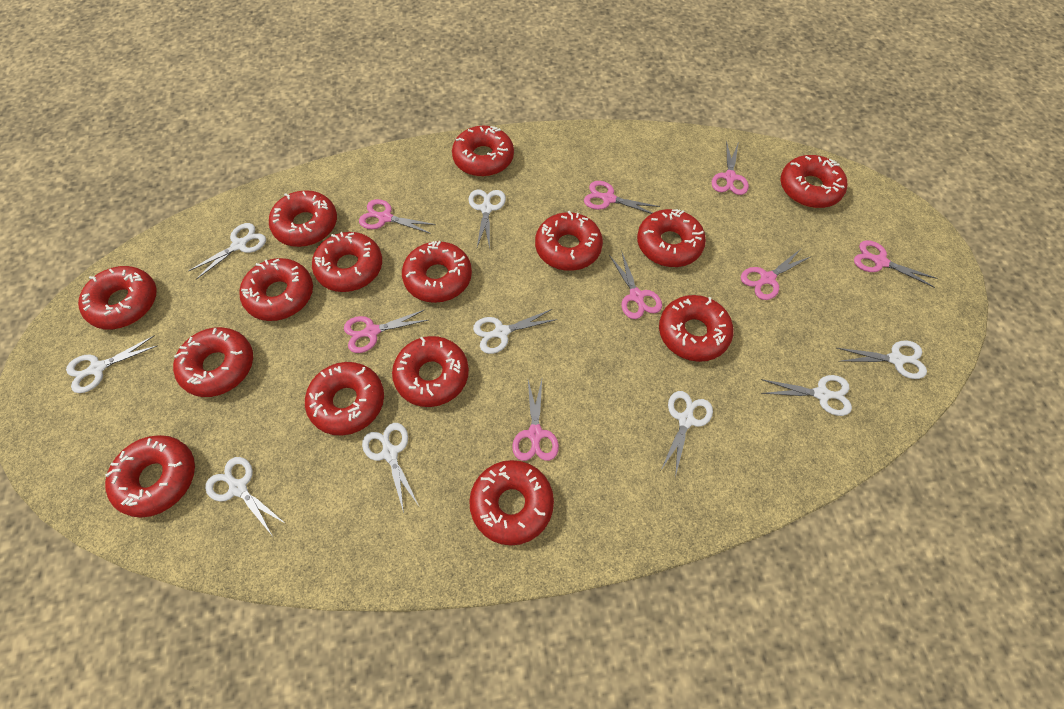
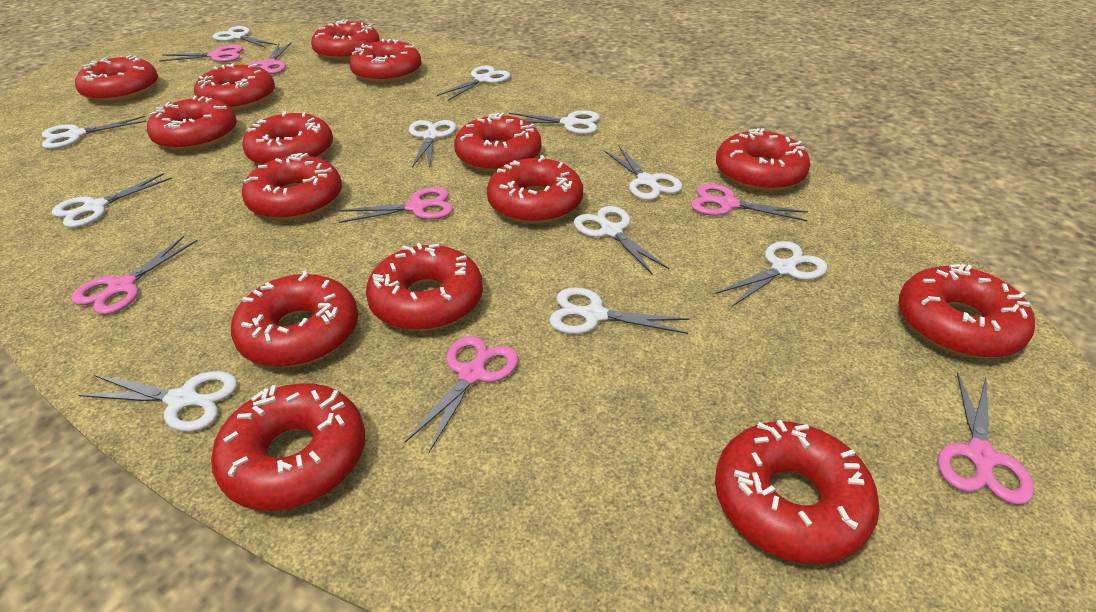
pink scissors: 8 -> 7
white scissors: 9 -> 11

